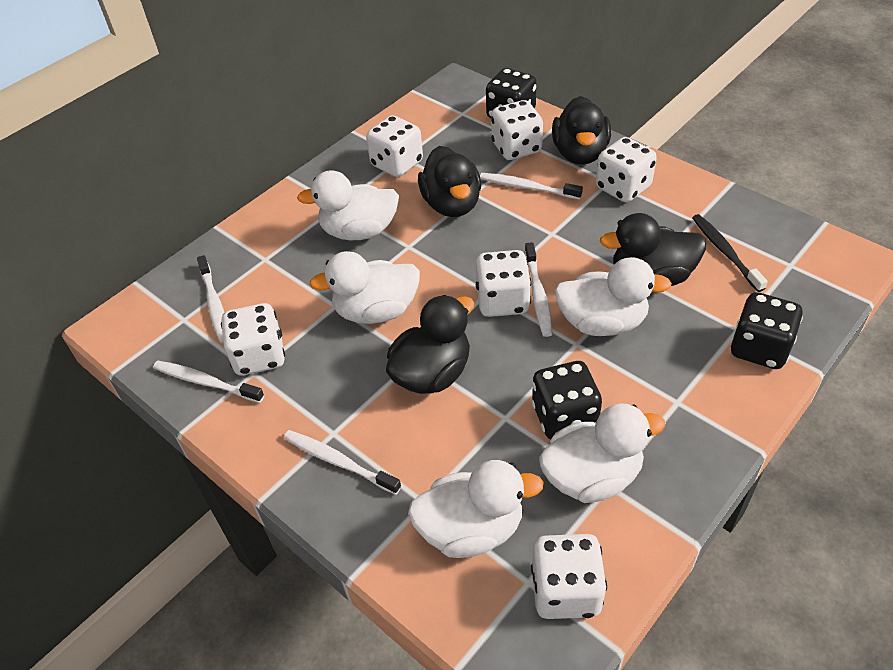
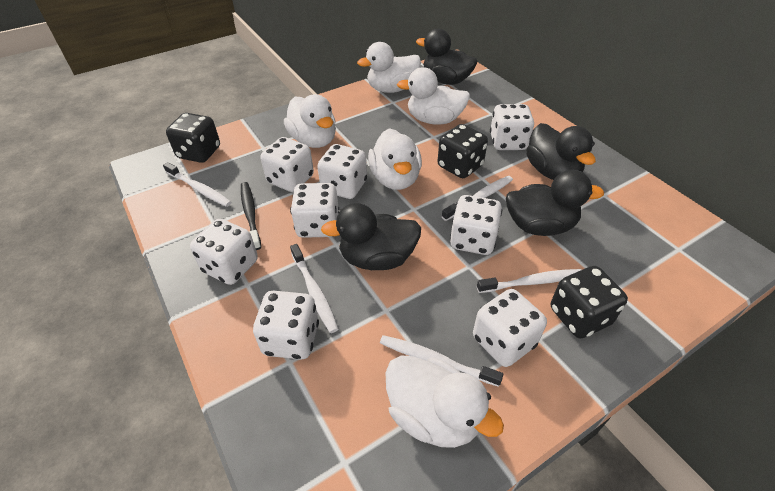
white dice: 6 -> 8

